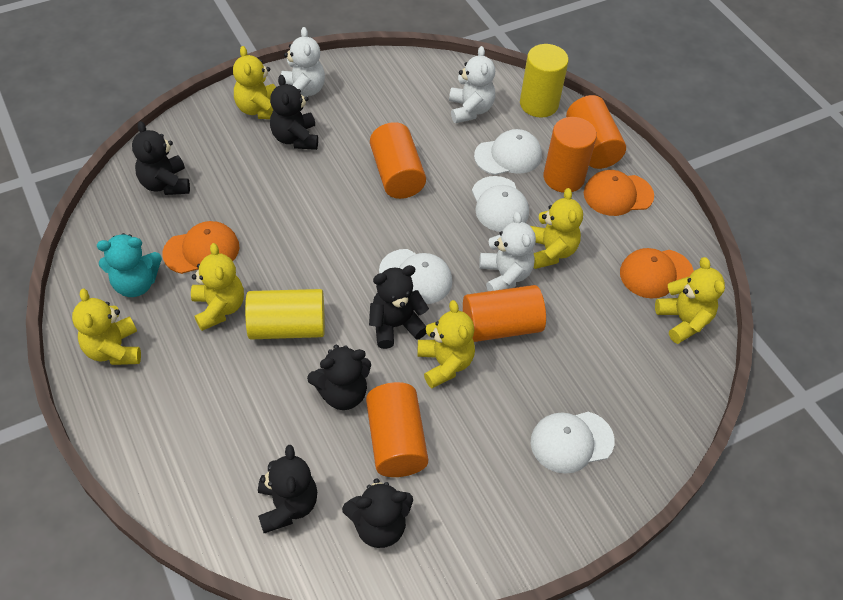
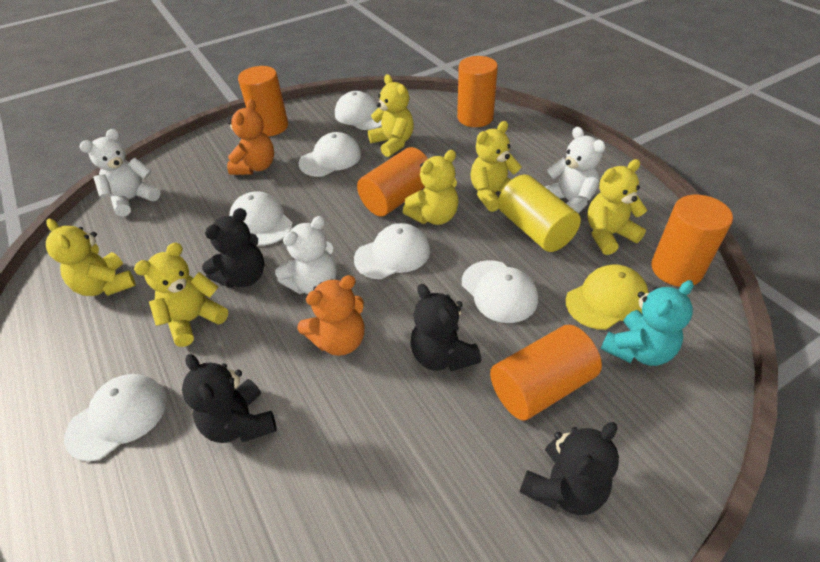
black teddy bear: 6 -> 4
orange cap: 3 -> 0
orange teddy bear: 0 -> 2
white cap: 4 -> 6
yellow cap: 0 -> 1
yellow cylinder: 2 -> 1

